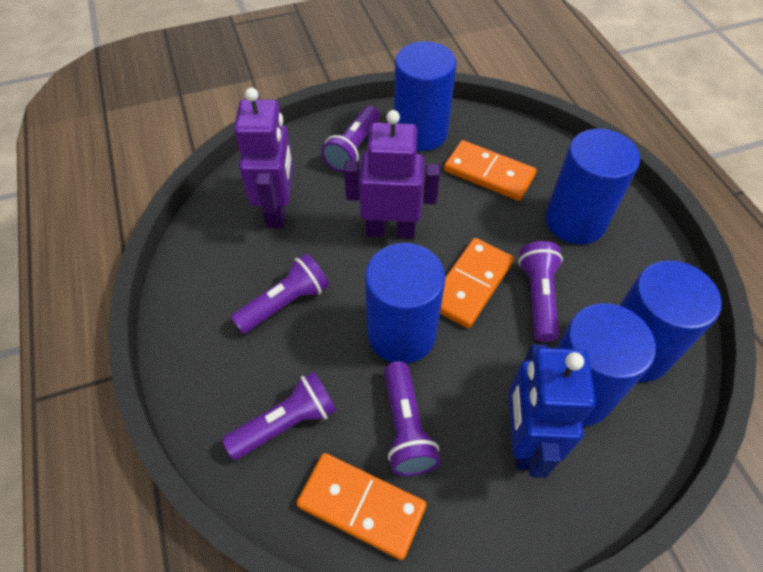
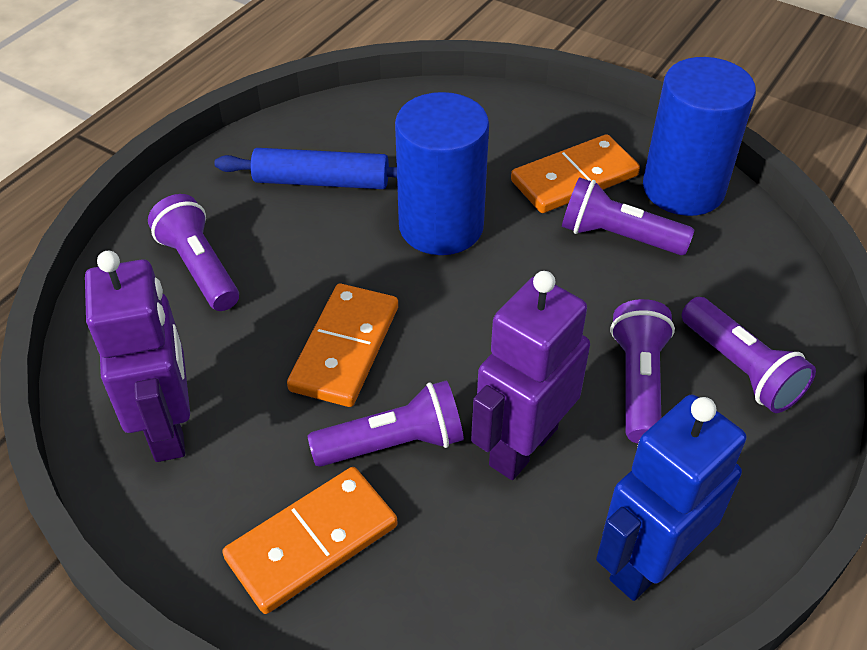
blue cylinder: 5 -> 2
blue rolling pin: 0 -> 1

